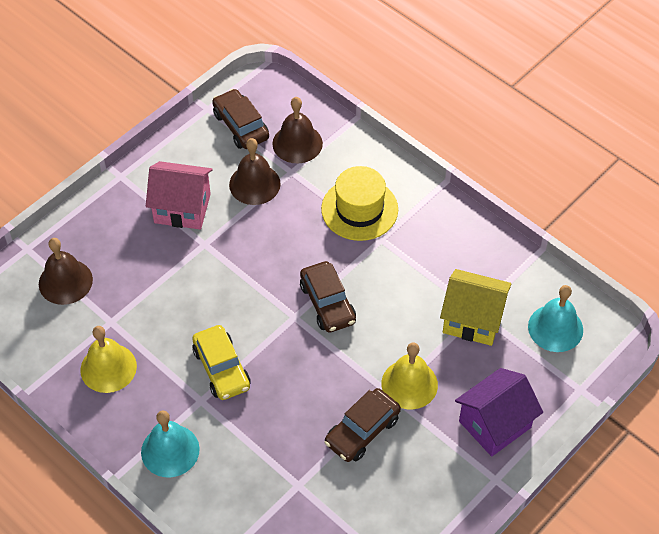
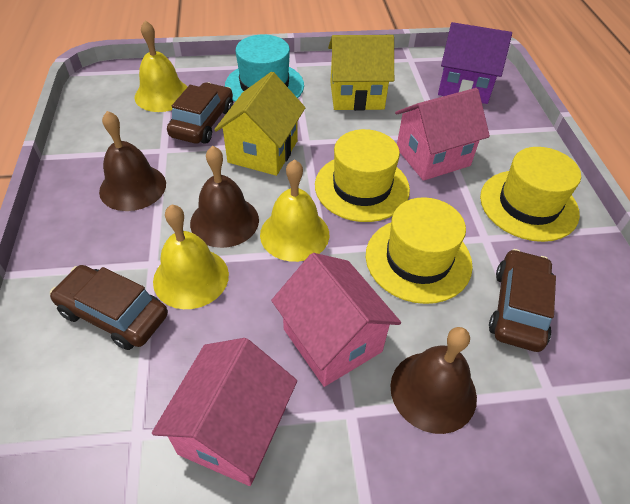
pink house: 1 -> 3
turquoise bell: 2 -> 0
turquoise hat: 0 -> 1
yellow bell: 2 -> 3
yellow car: 1 -> 0
yellow hat: 1 -> 3
yellow house: 1 -> 2

